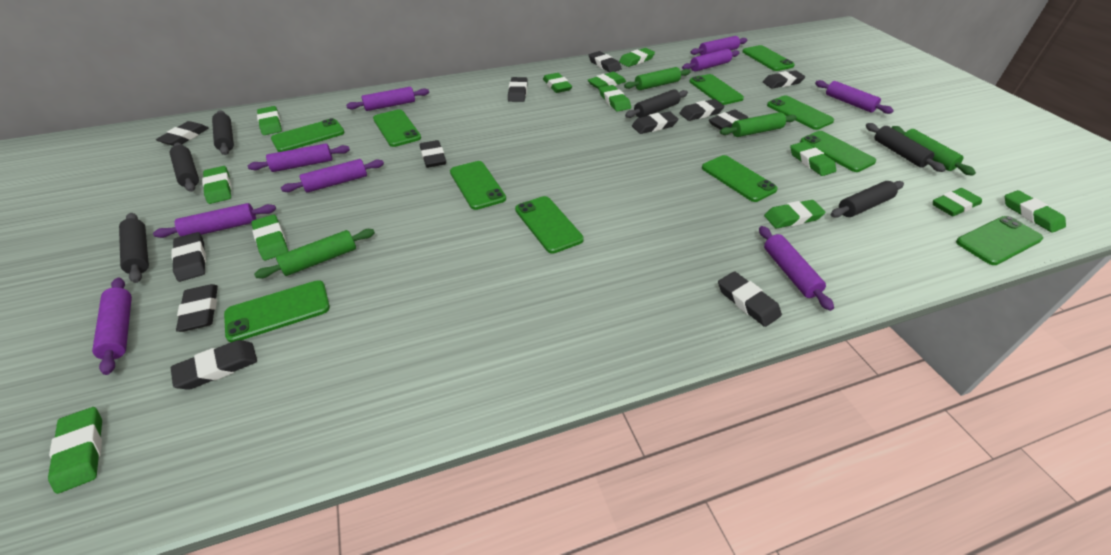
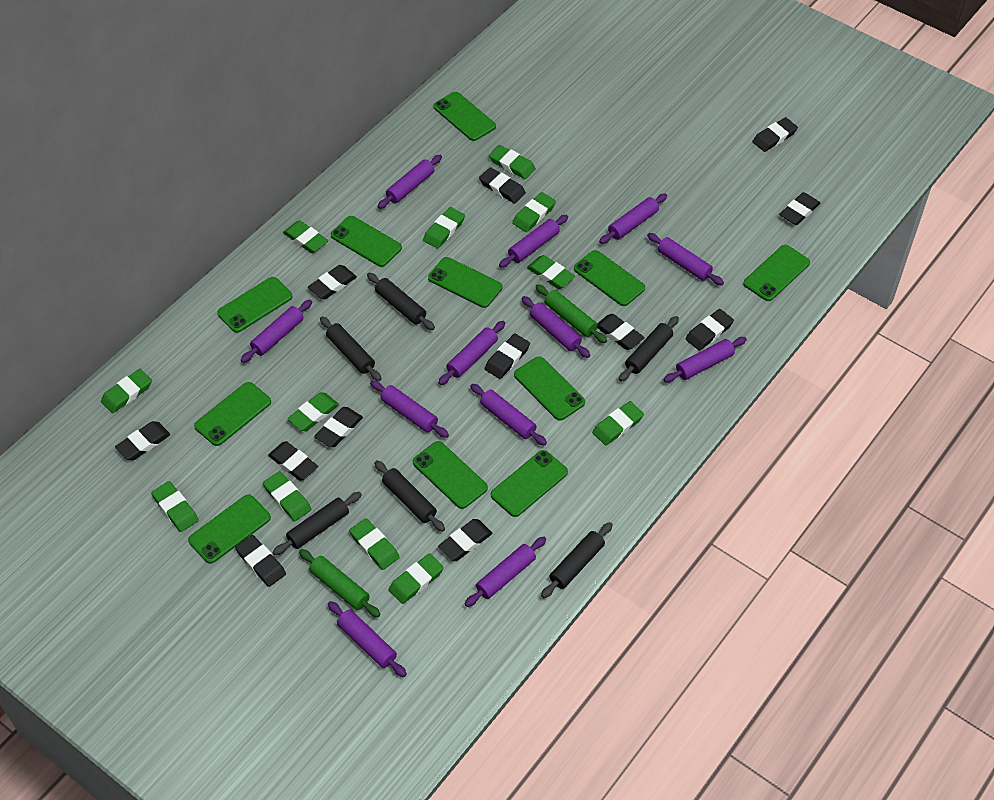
green rolling pin: 4 -> 2
purple rolling pin: 9 -> 12

